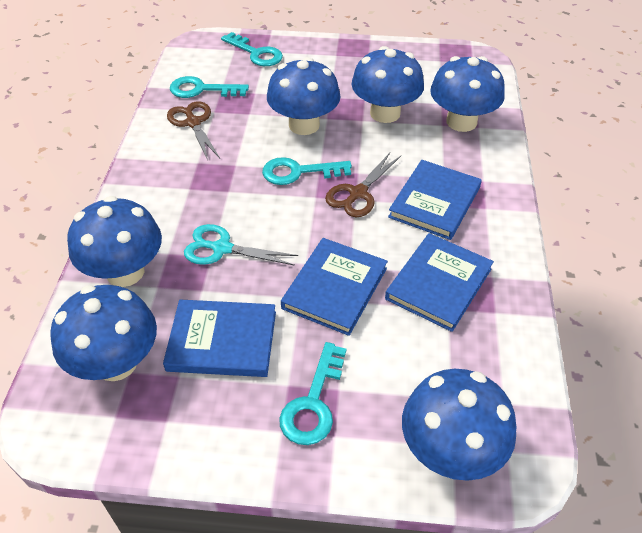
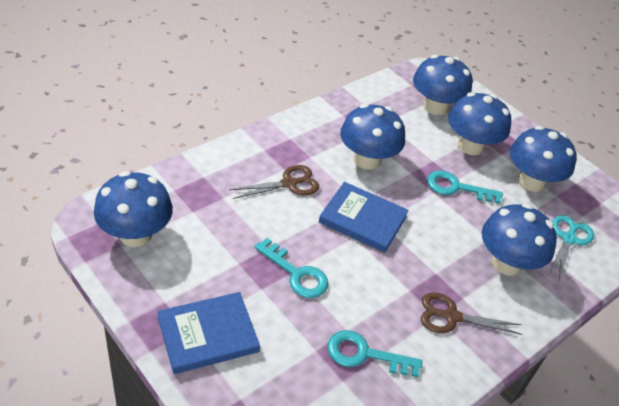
blue book: 4 -> 2
turquoise key: 4 -> 3

